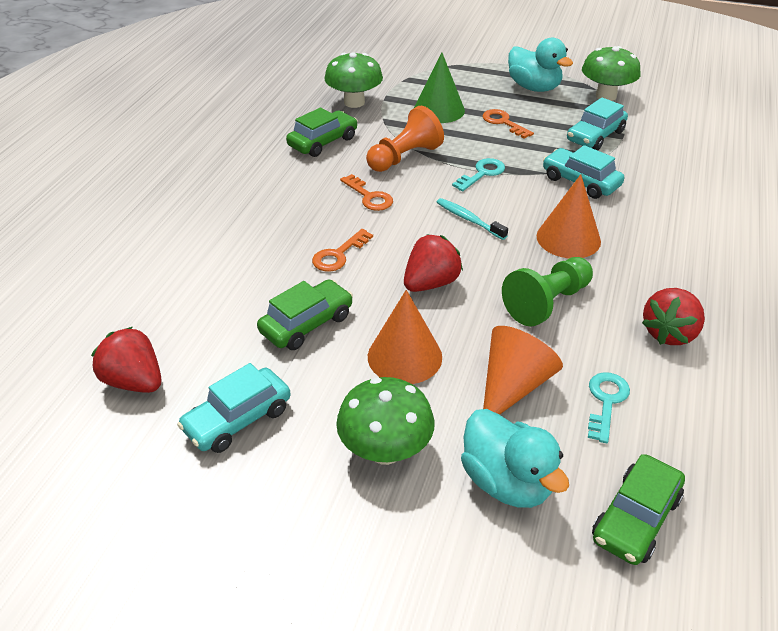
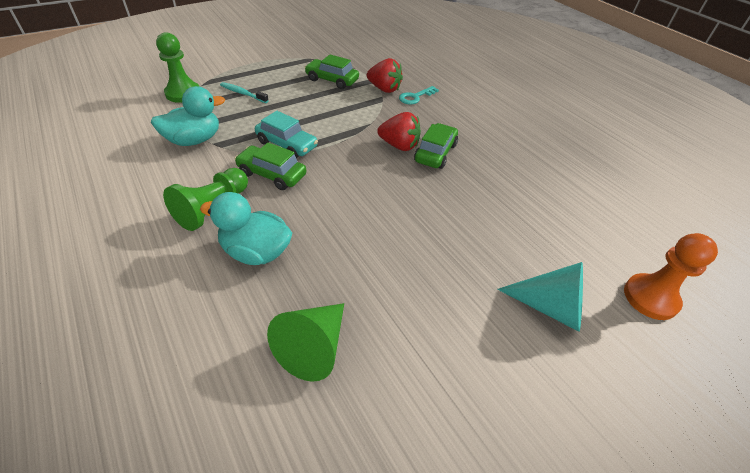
green mushroom: 3 -> 0
green pawn: 1 -> 2
orange cone: 3 -> 0
orange key: 3 -> 0
red strawberry: 3 -> 2
turquoise car: 3 -> 1
turquoise cone: 0 -> 1
turquoise key: 2 -> 1

